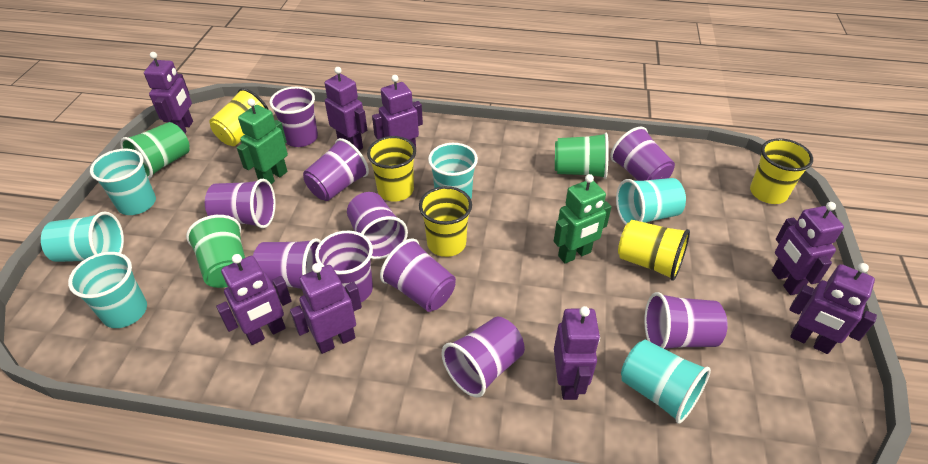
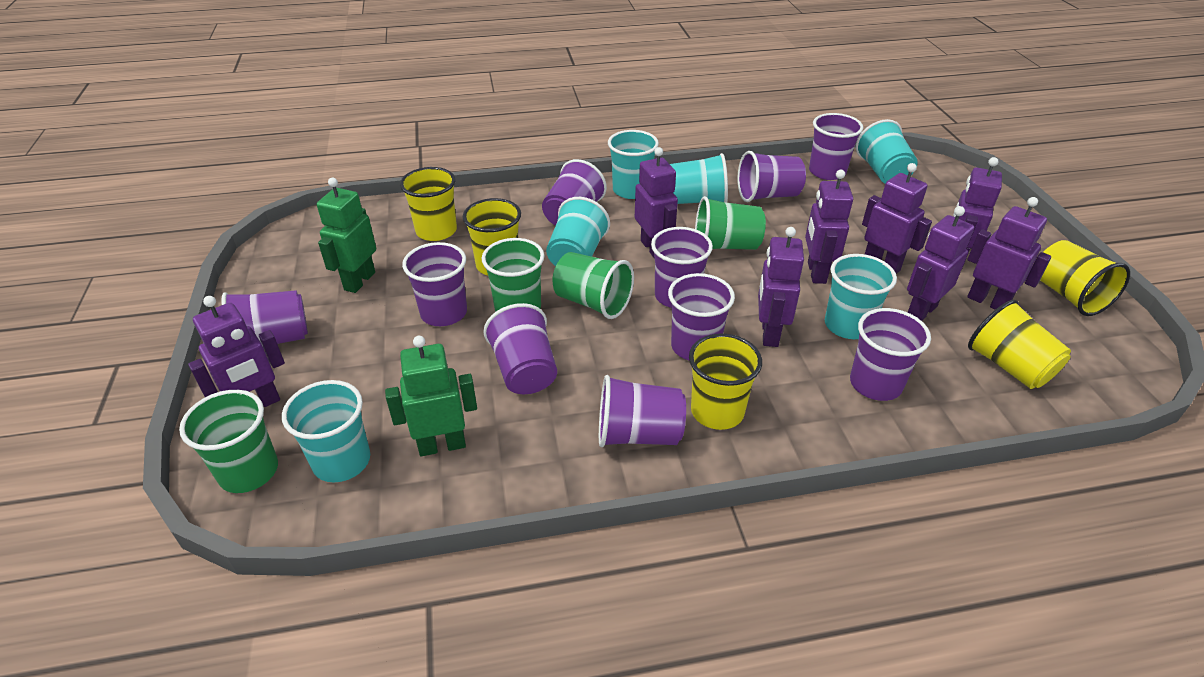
green cup: 3 -> 4

